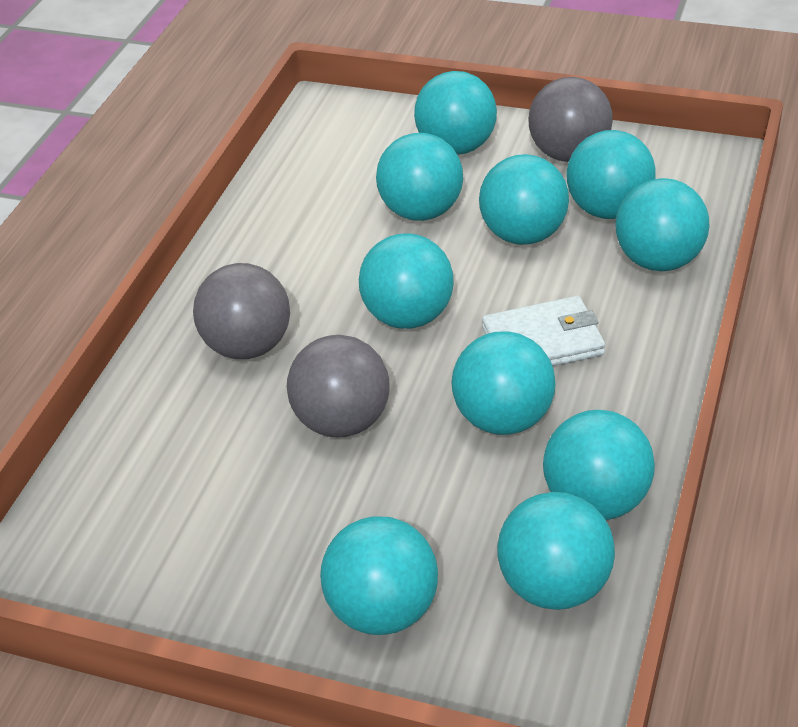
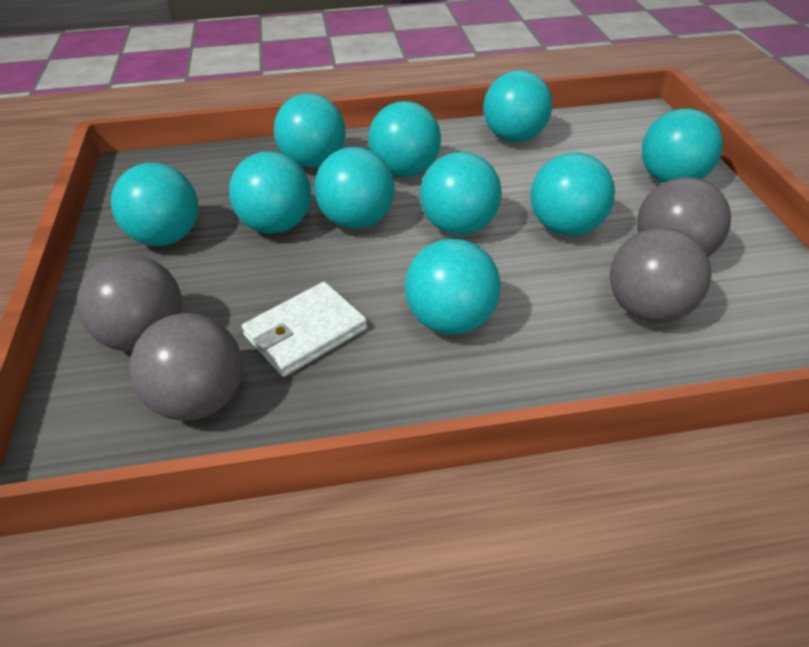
grey ball: 3 -> 4

